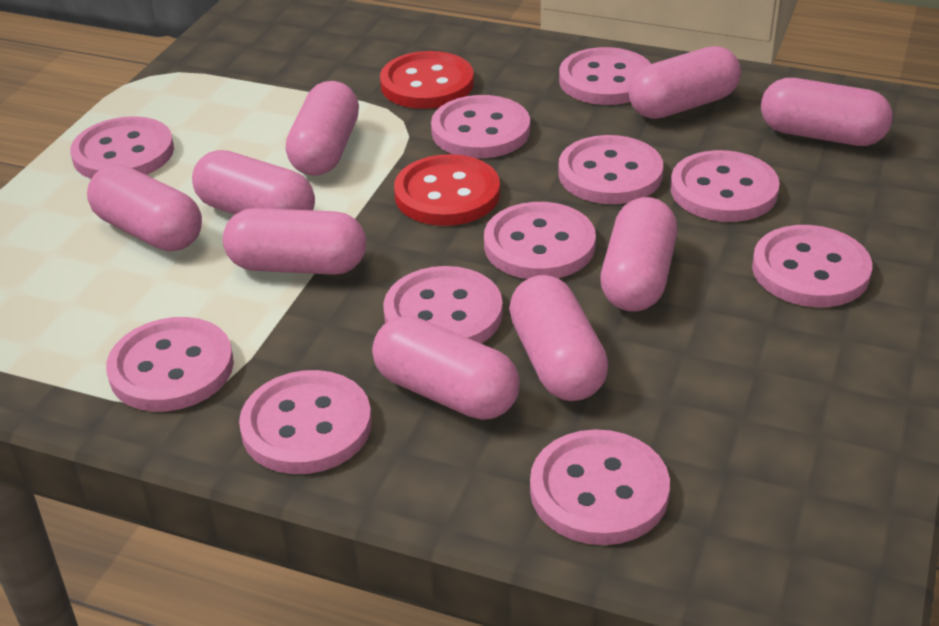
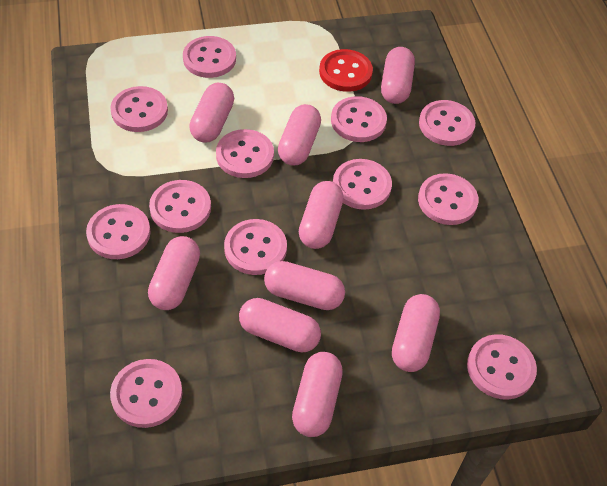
pink button: 11 -> 12
red button: 2 -> 1

